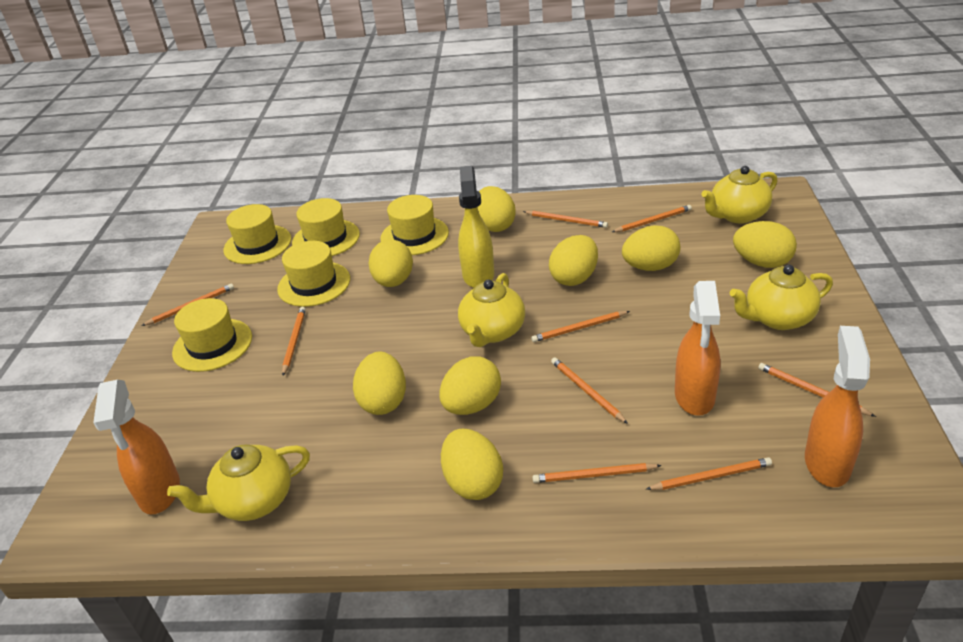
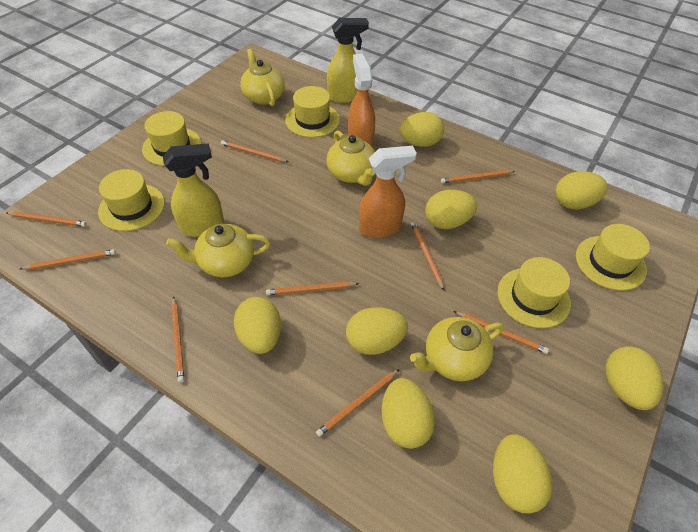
orange spray bottle: 3 -> 2
yellow spray bottle: 1 -> 2

